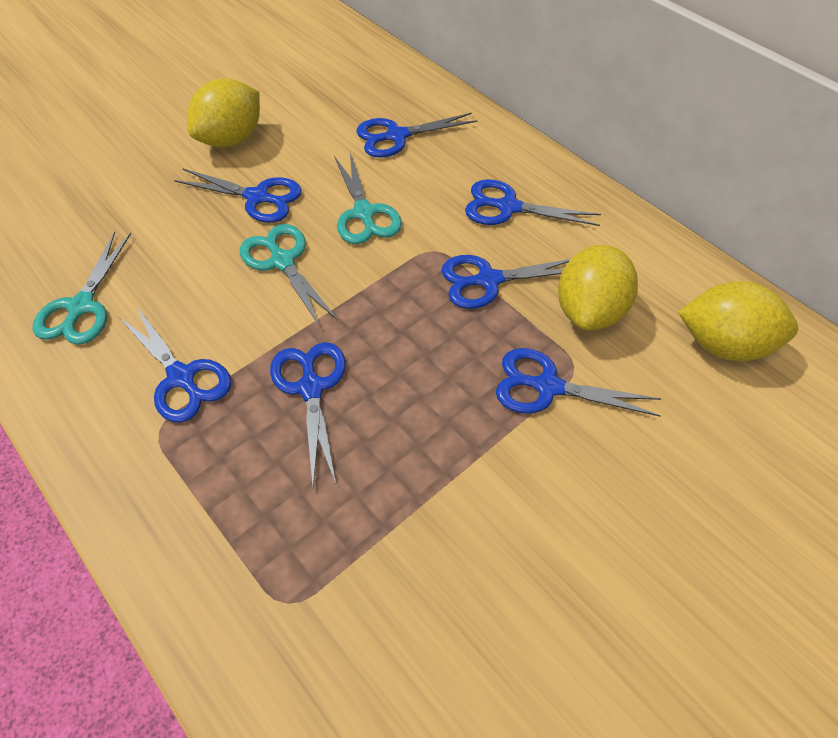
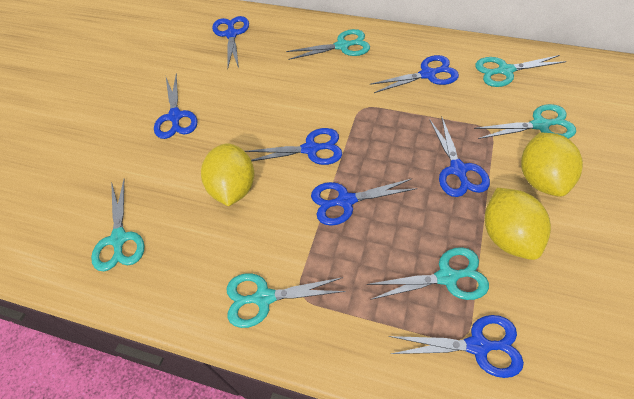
turquoise scissors: 3 -> 6

